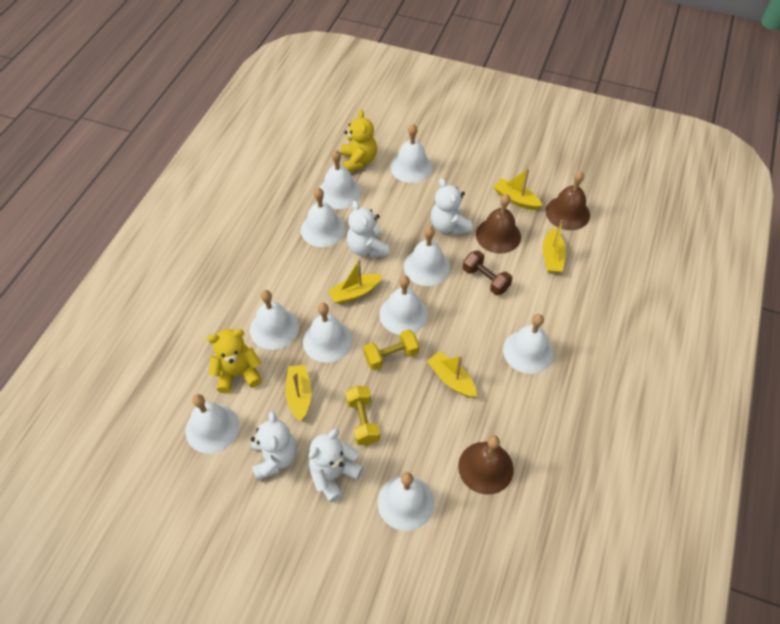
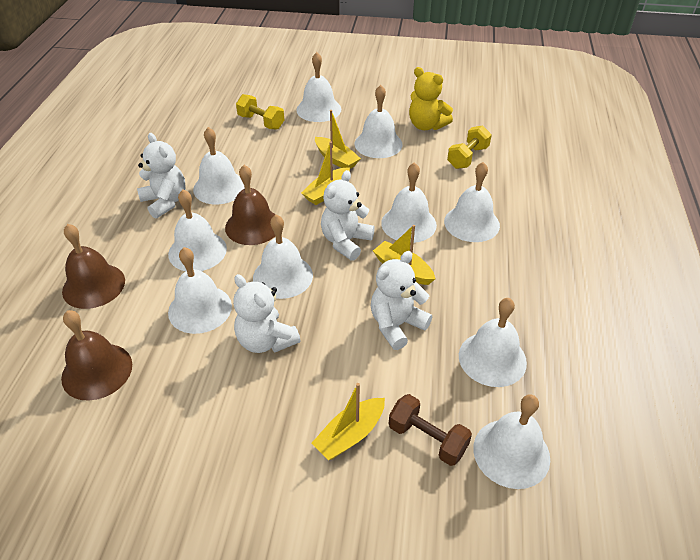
yellow boat: 5 -> 4
yellow teddy bear: 2 -> 1

